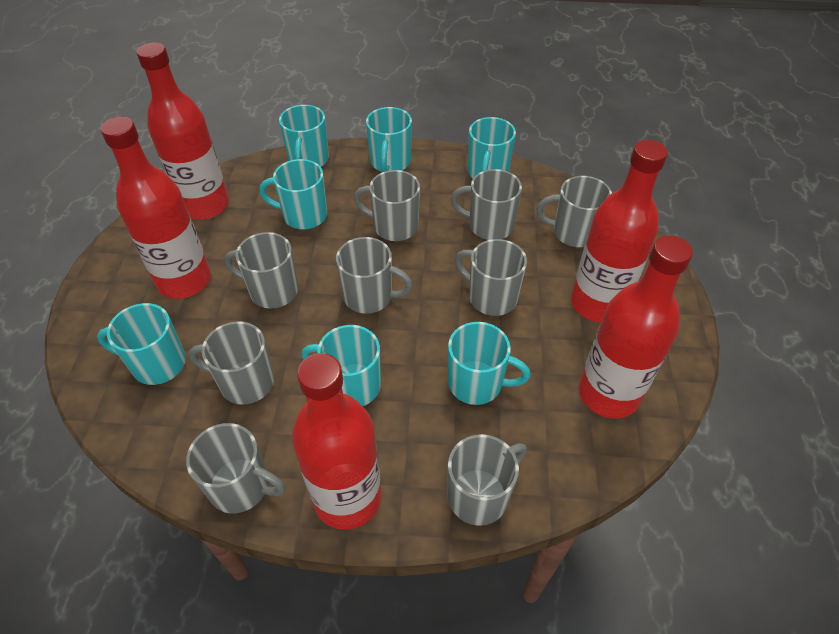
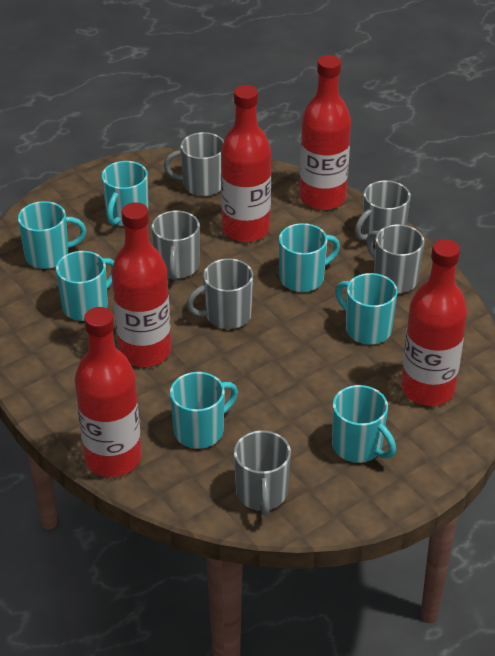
grey mug: 9 -> 6

